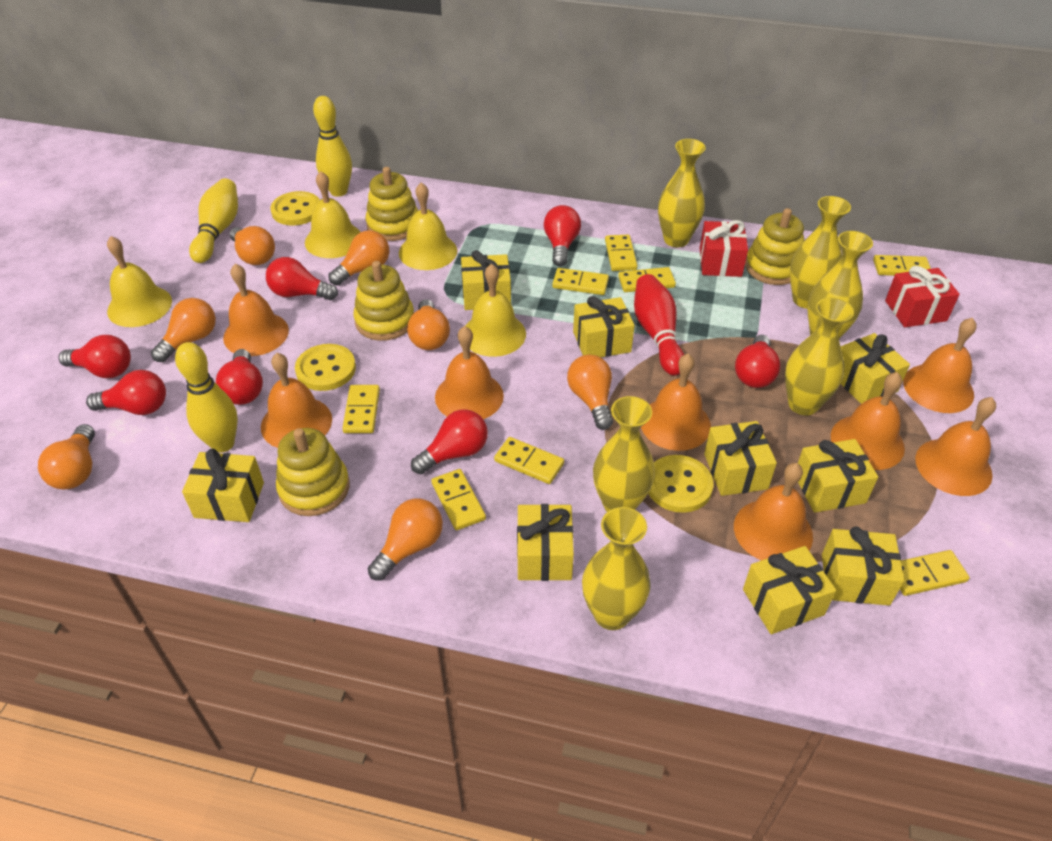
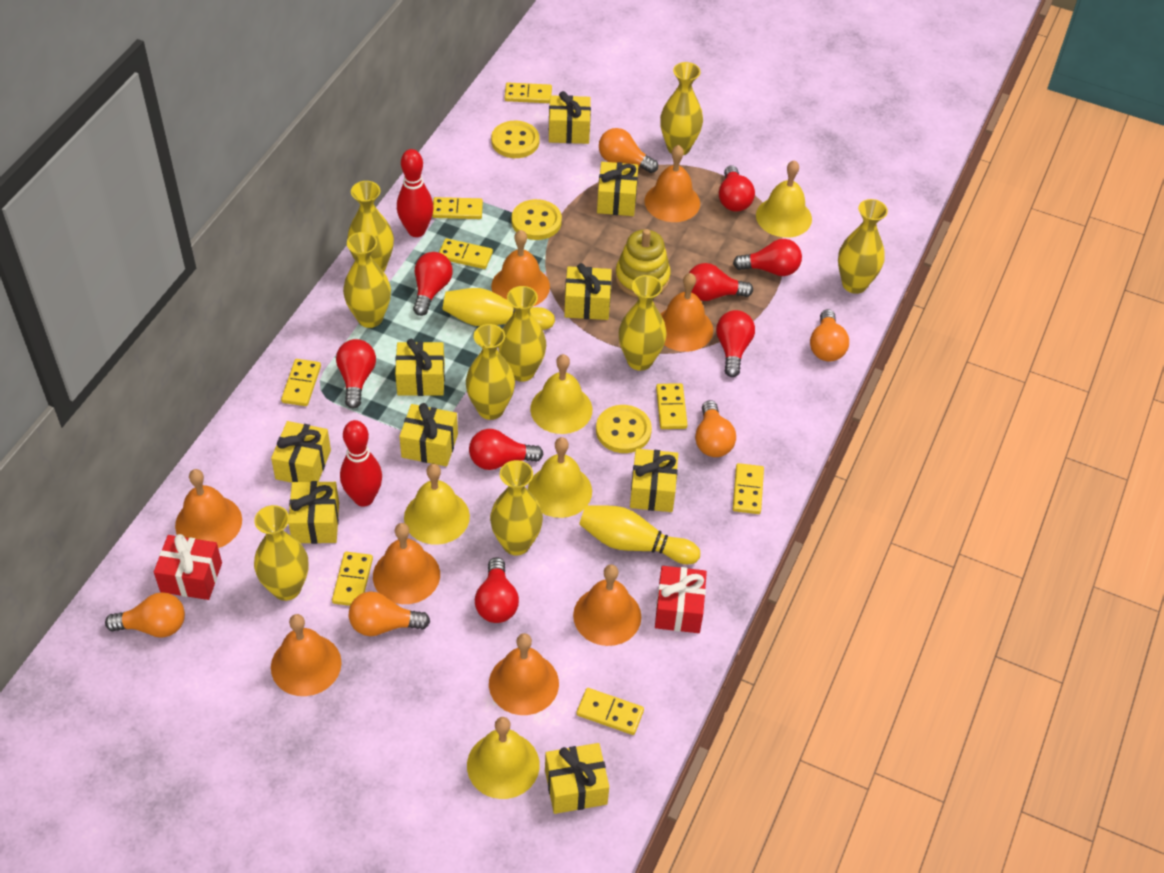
orange light bulb: 7 -> 5
red bowling pin: 1 -> 2
red light bulb: 7 -> 8
yellow bell: 4 -> 5
yellow bowling pin: 3 -> 2
yellow stacking toy: 4 -> 1
yellow vase: 6 -> 9

